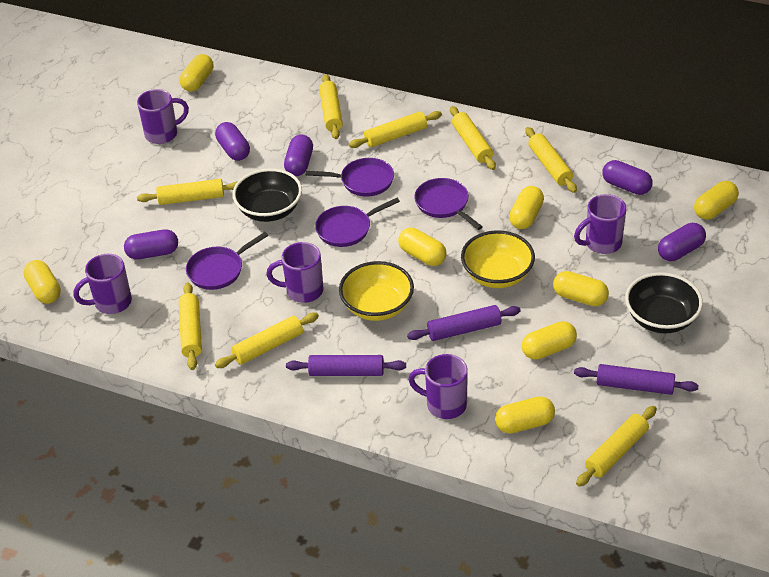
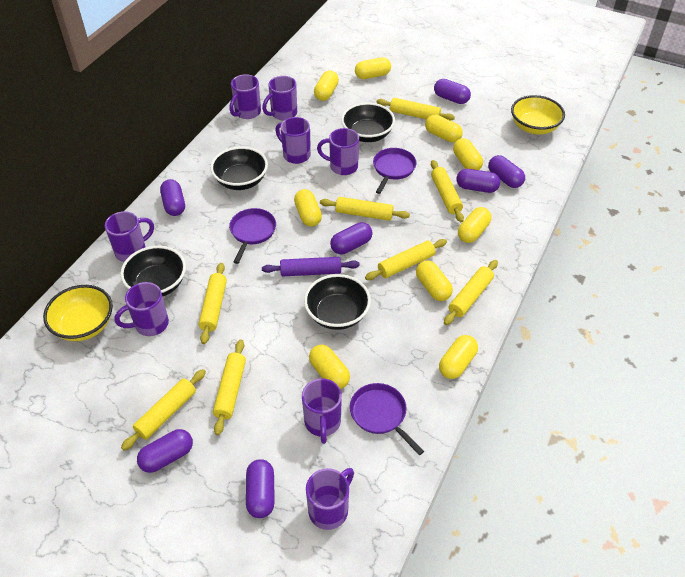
black bowl: 2 -> 4
purple capsule: 5 -> 7
purple mug: 5 -> 8
purple pan: 4 -> 3
purple rolling pin: 3 -> 1
yellow capsule: 8 -> 9

